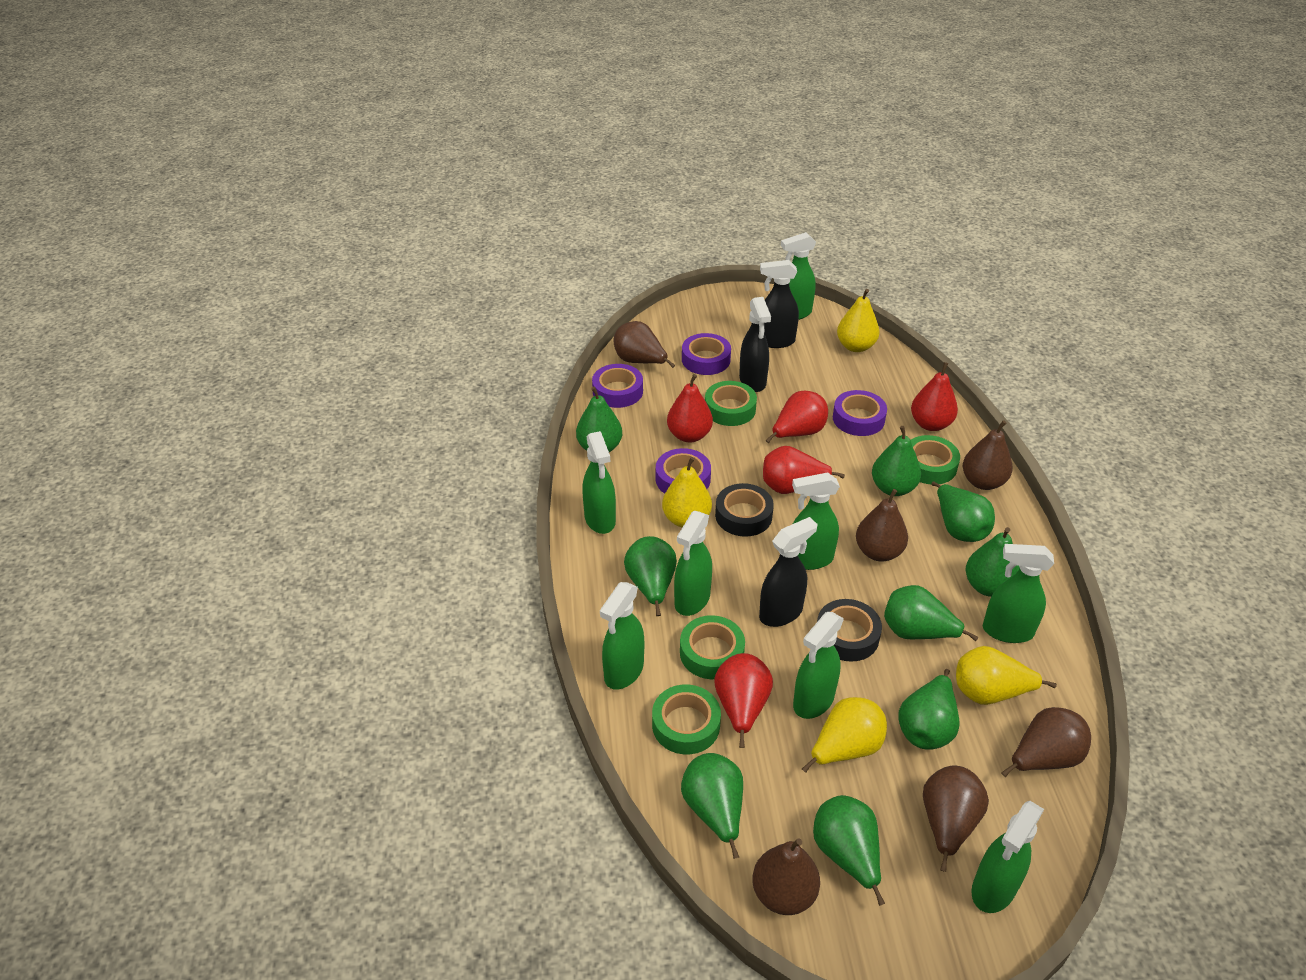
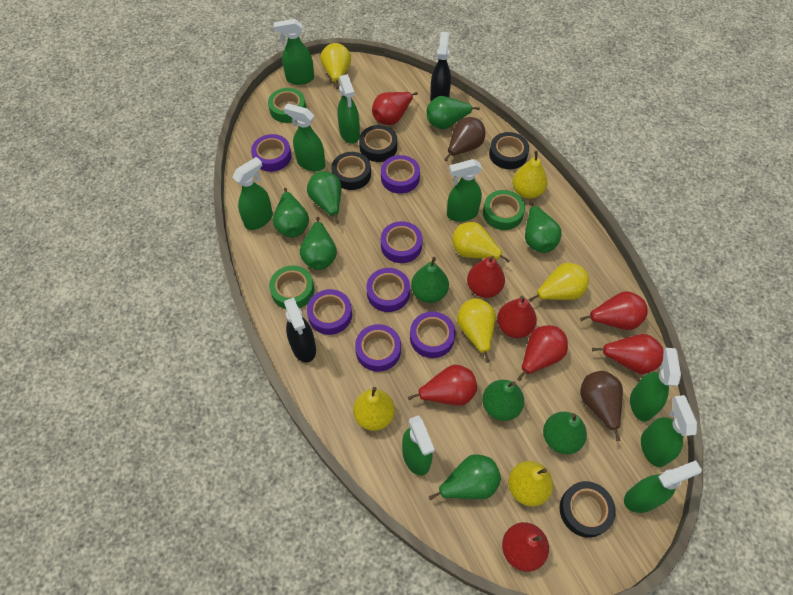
black spray bottle: 3 -> 2
black tape: 2 -> 4
brown pear: 6 -> 2
green spray bottle: 8 -> 9
green tape: 4 -> 3
purple tape: 4 -> 7
red pear: 5 -> 8
yellow pear: 4 -> 7

